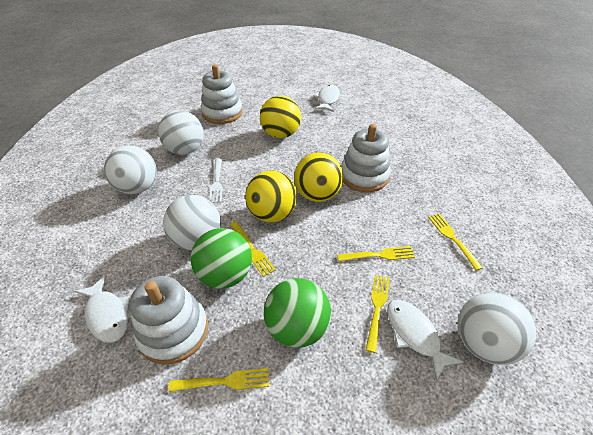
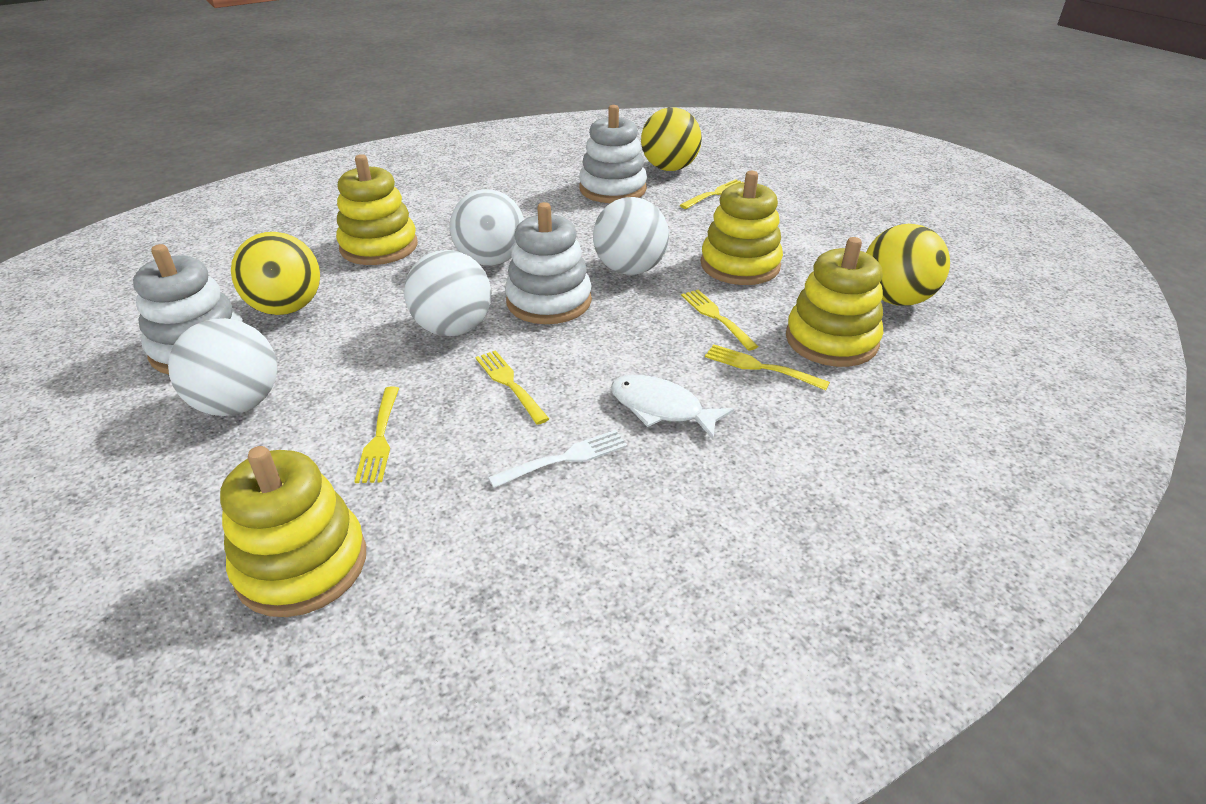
green ball: 2 -> 0
white fish: 3 -> 1
yellow stacking toy: 0 -> 4

